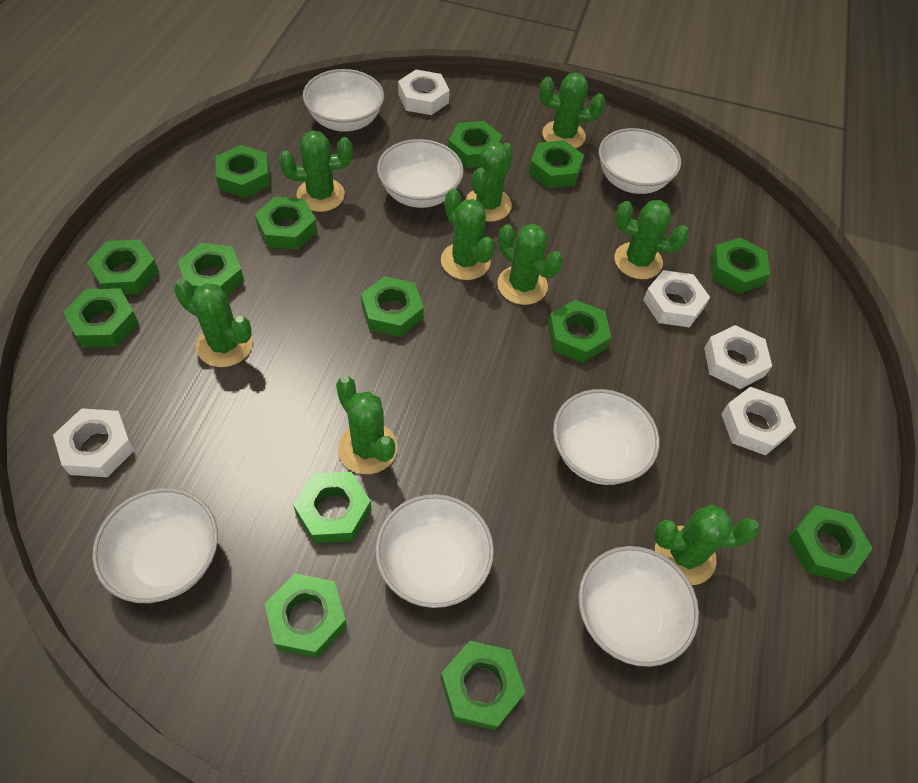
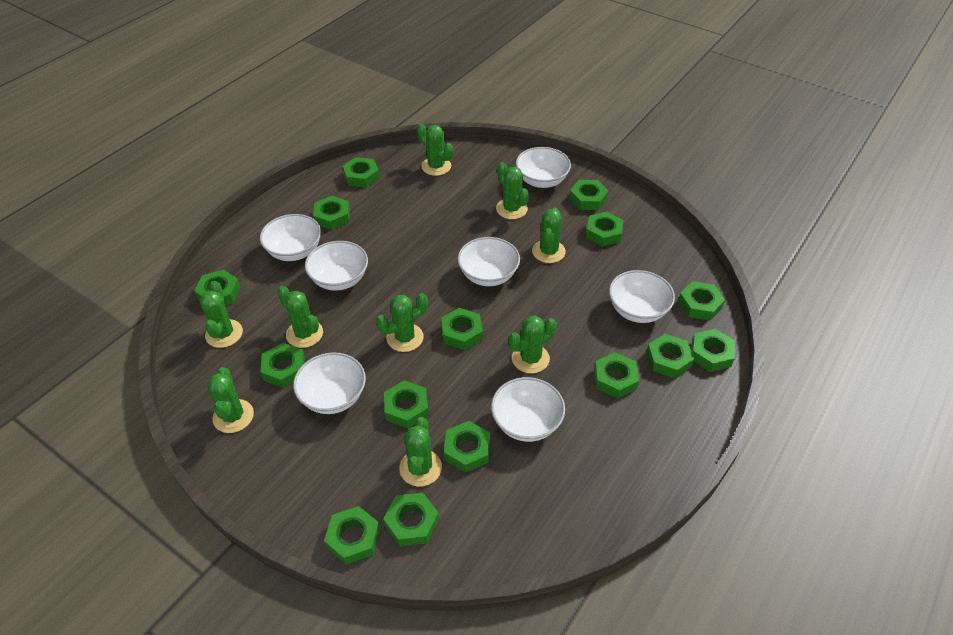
green nut: 14 -> 15
white nut: 5 -> 0

